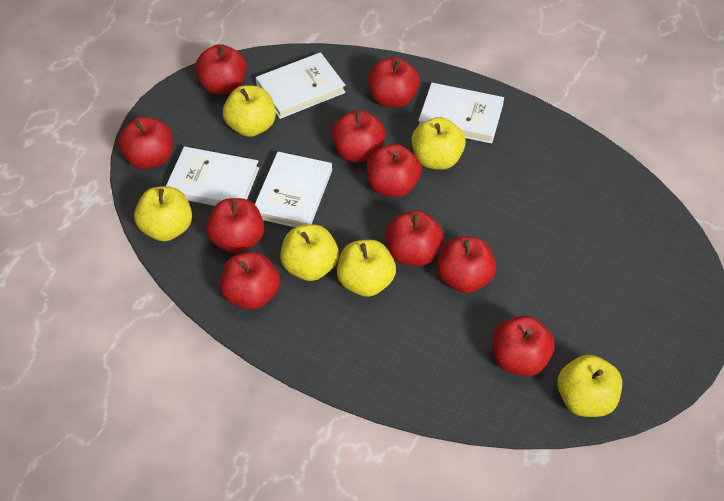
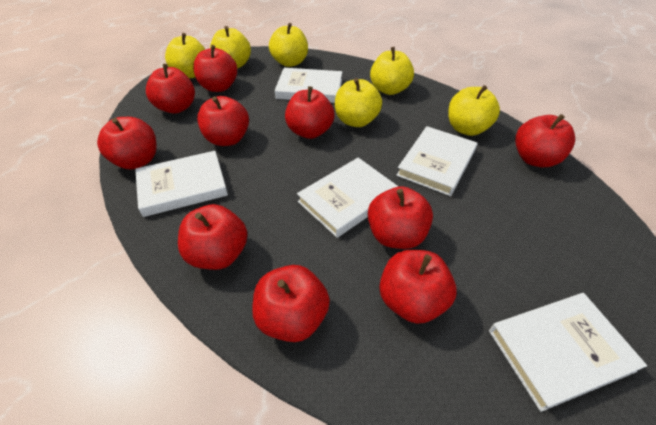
white book: 4 -> 5

